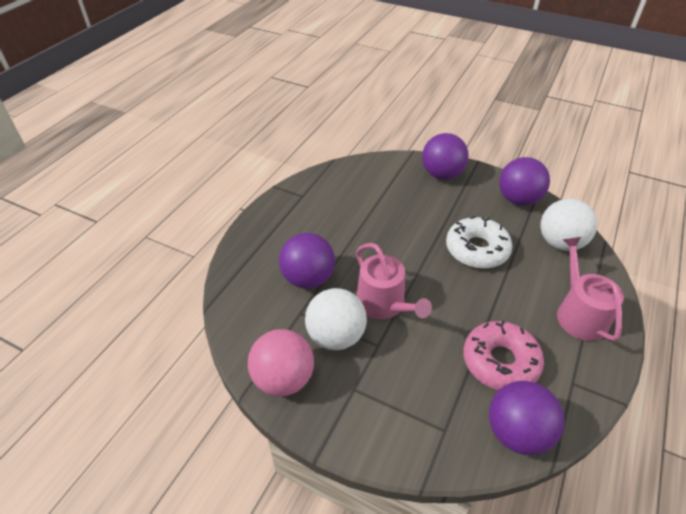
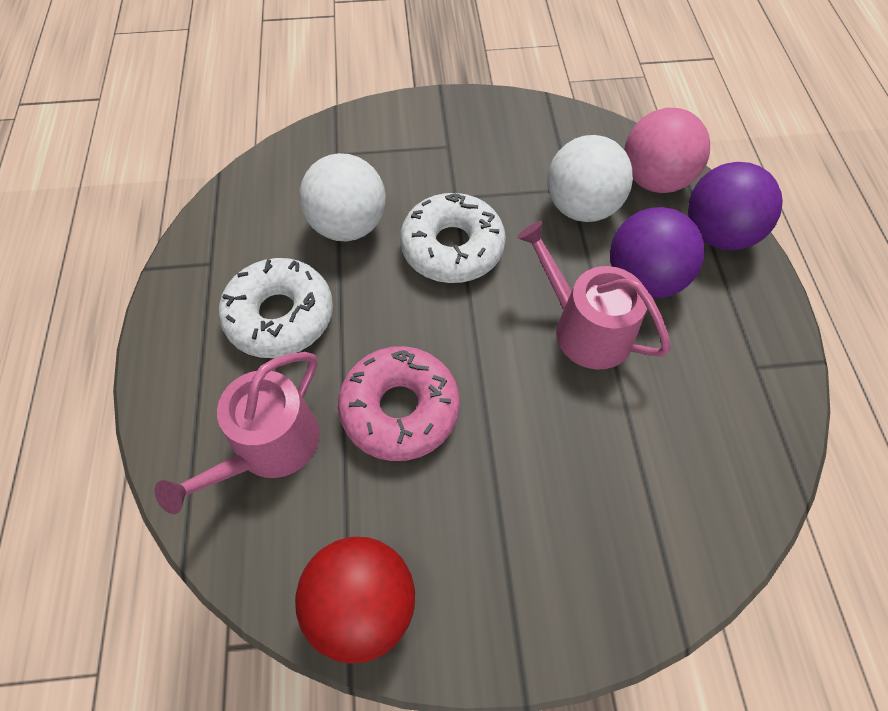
purple ball: 4 -> 2
red ball: 0 -> 1
white donut: 1 -> 2

